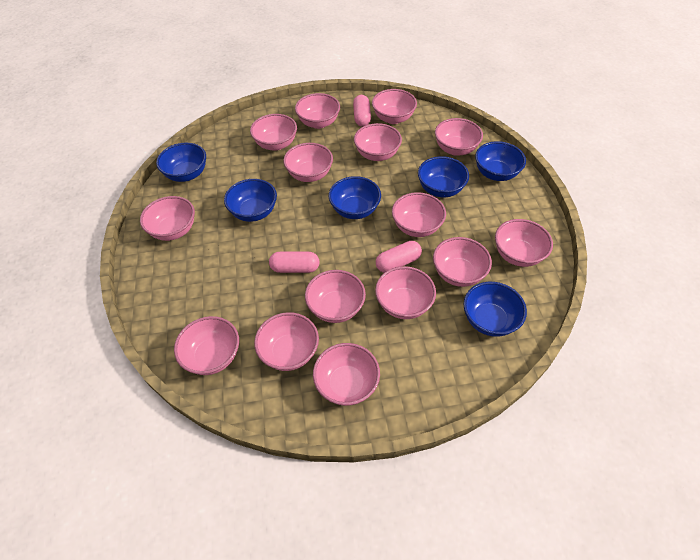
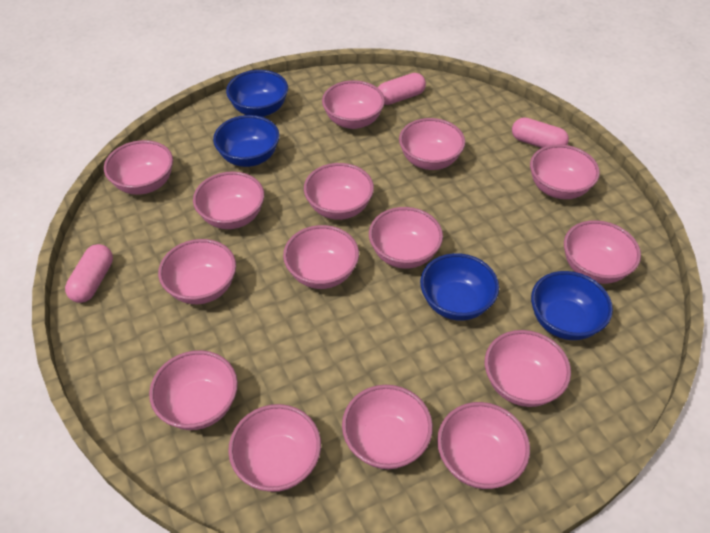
blue bowl: 6 -> 4

